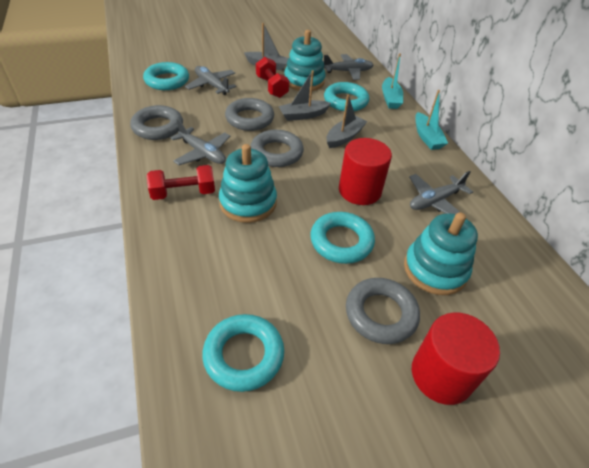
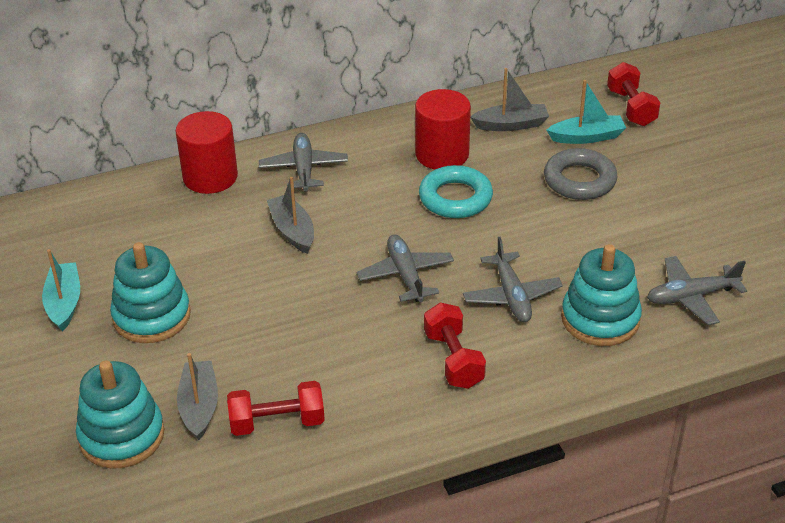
grey ring: 4 -> 1
red dumbbell: 2 -> 3
turquoise ring: 4 -> 1

